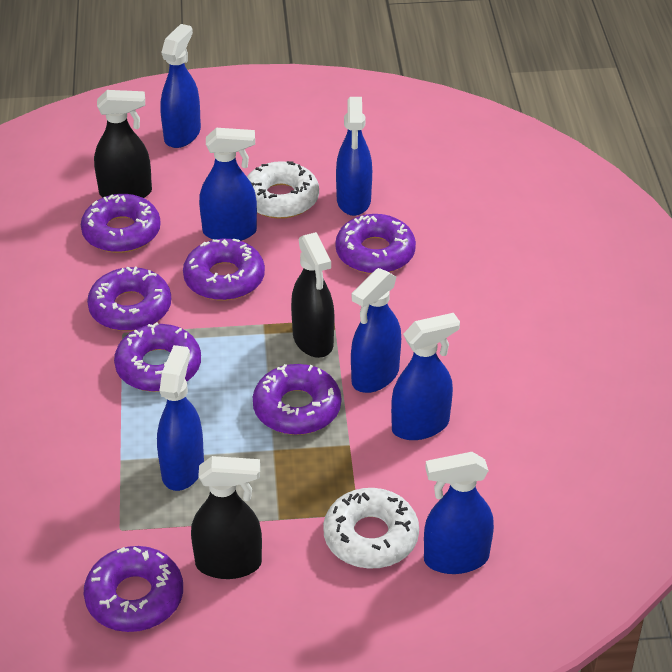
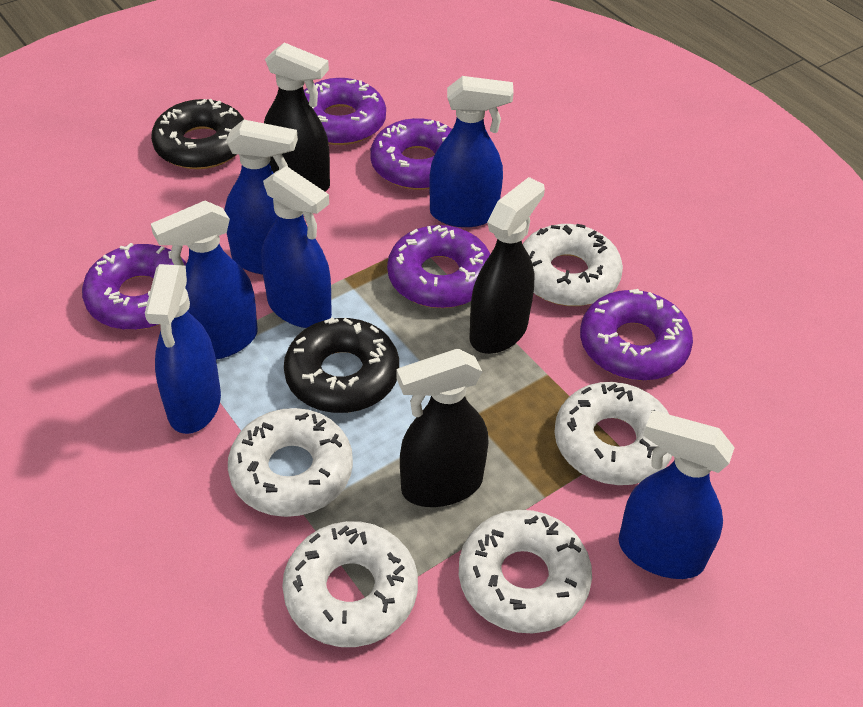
black donut: 0 -> 2
blue spray bottle: 7 -> 6
purple donut: 7 -> 5
white donut: 2 -> 5

